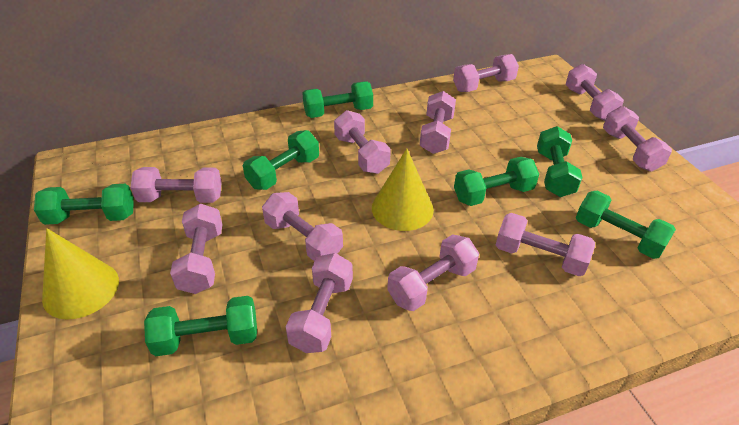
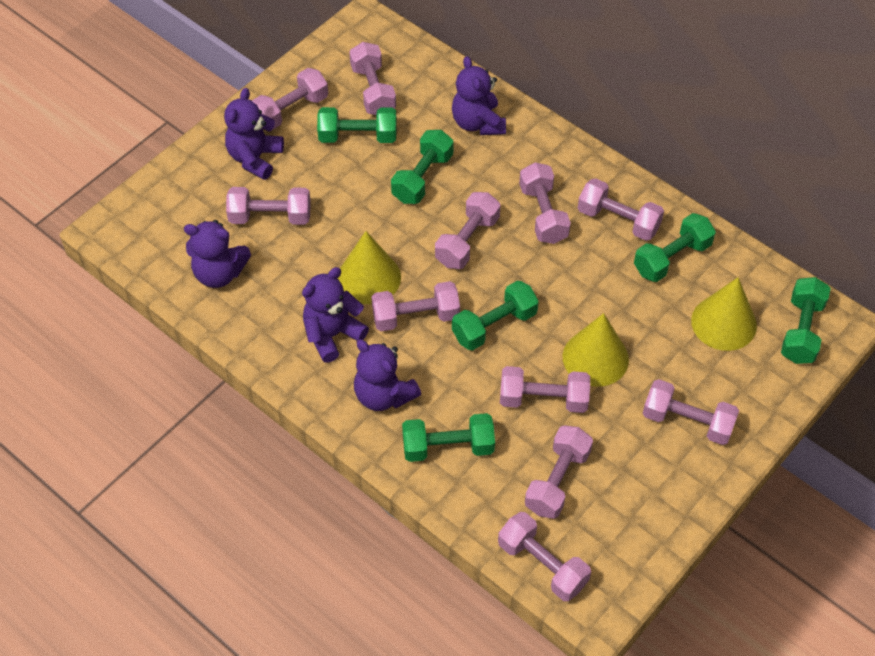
green dumbbell: 7 -> 6
purple teddy bear: 0 -> 5
yellow cone: 2 -> 3

